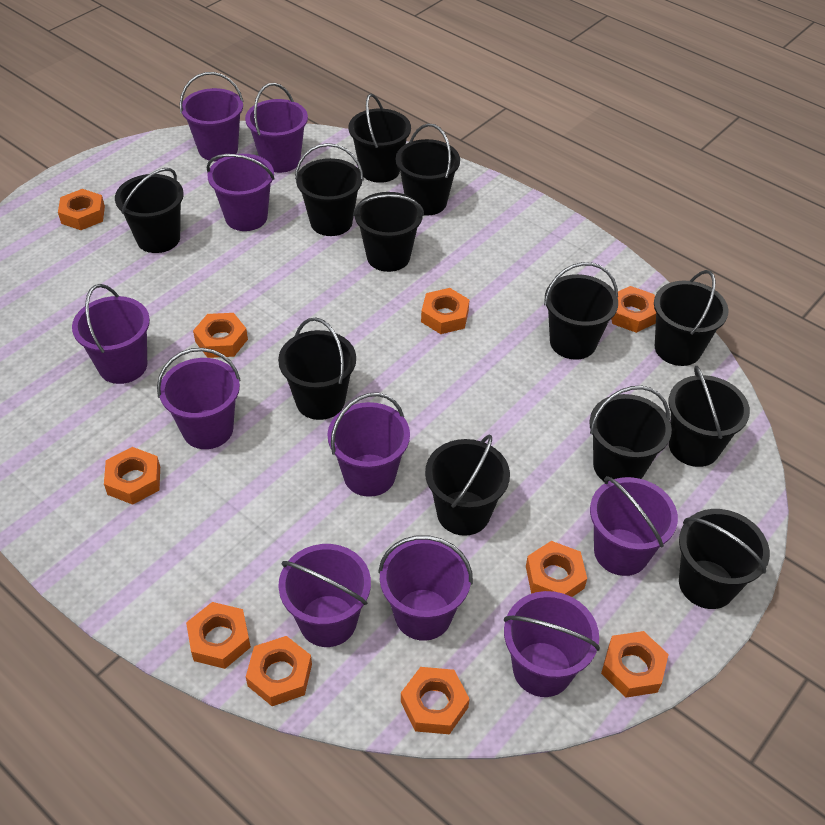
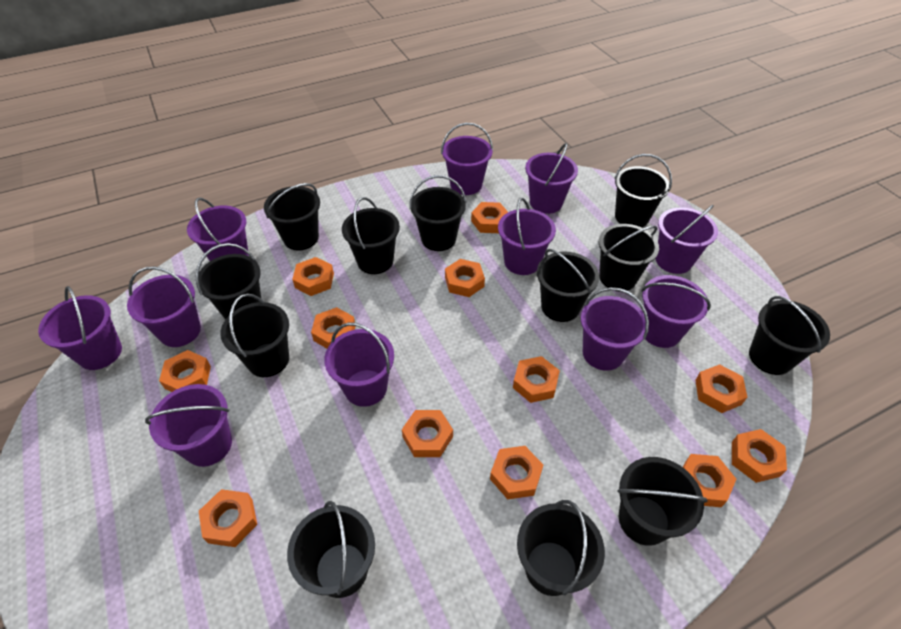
orange nut: 10 -> 12
purple bucket: 10 -> 11

